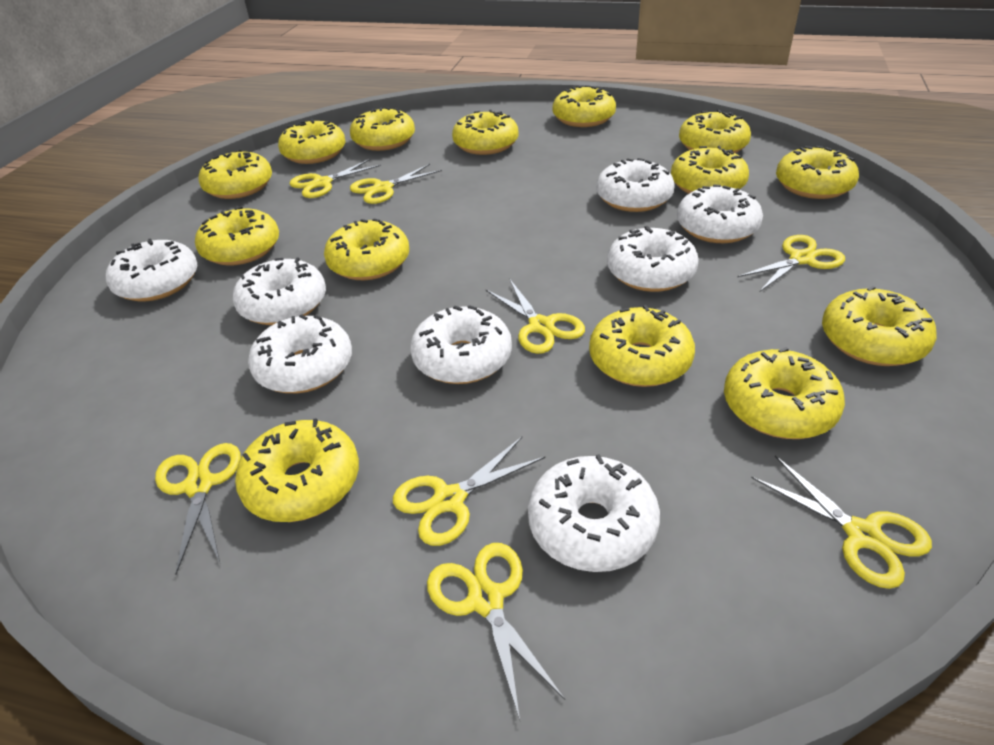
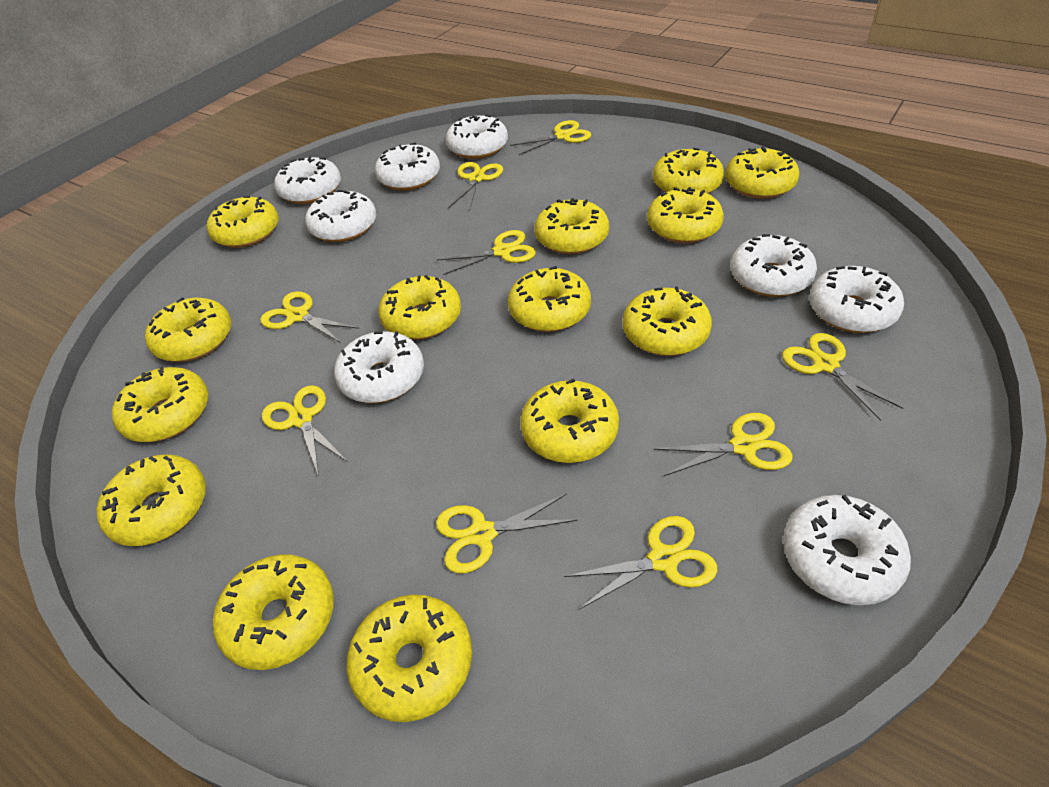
yellow scissors: 8 -> 9

